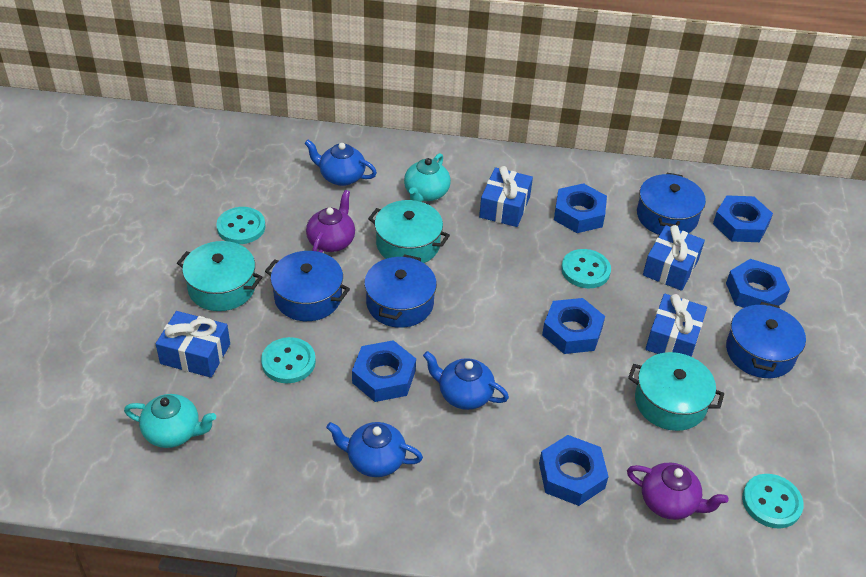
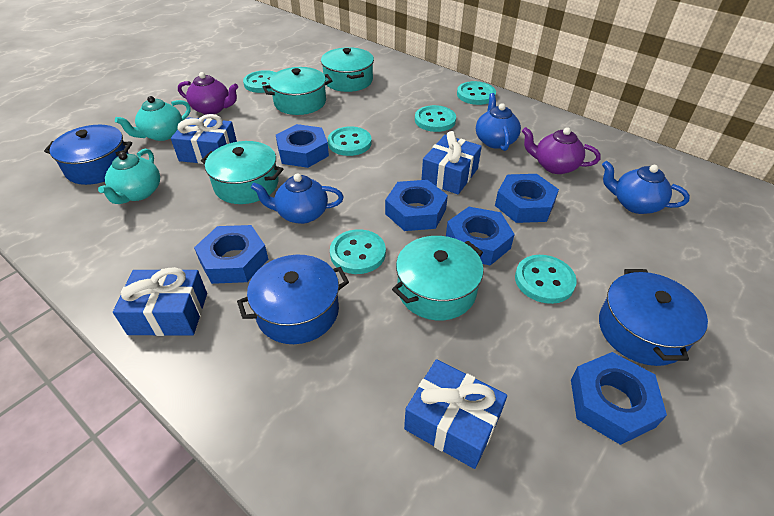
blue pot: 4 -> 3
turquoise button: 4 -> 6
turquoise pot: 3 -> 4

